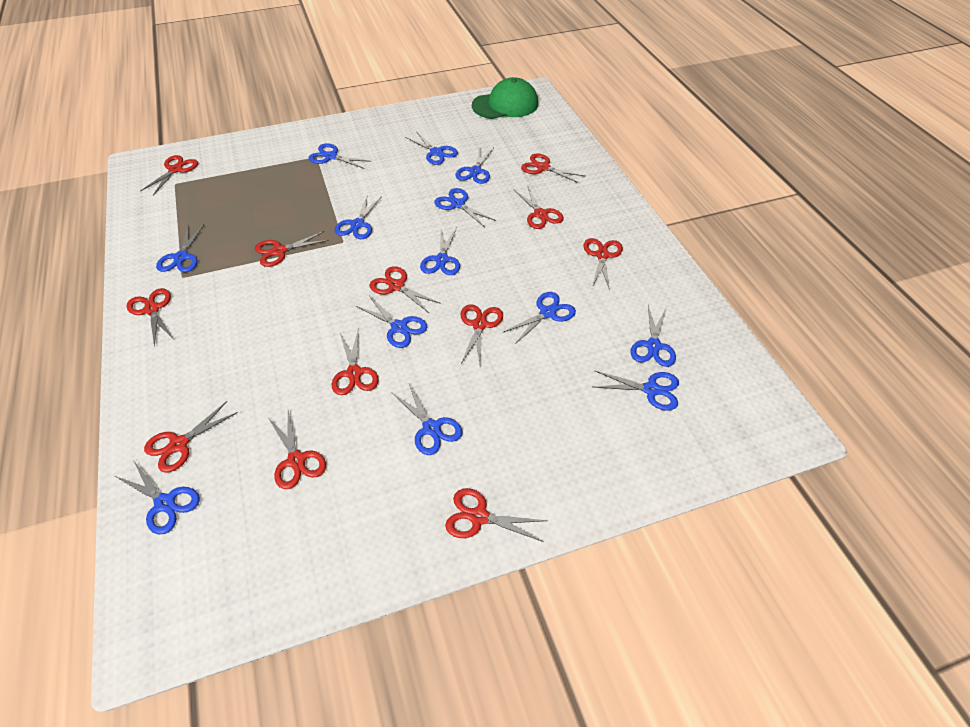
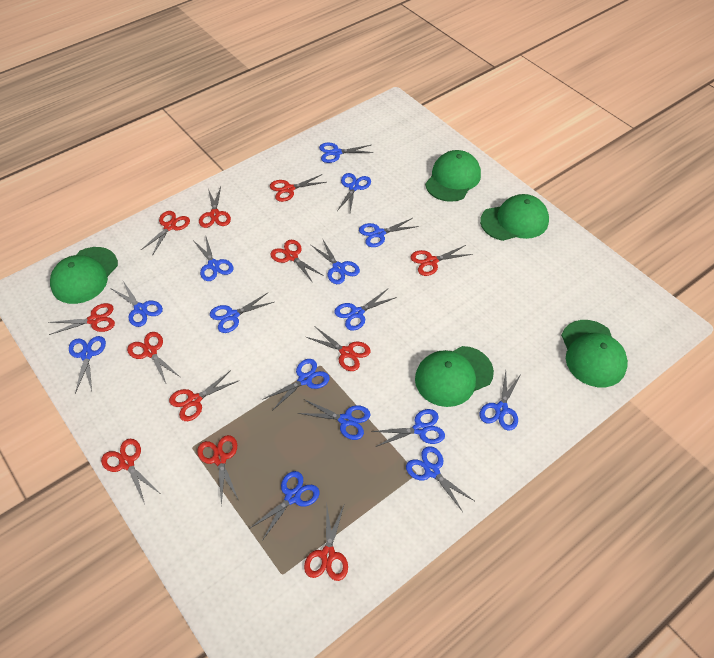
blue scissors: 13 -> 15
green cap: 1 -> 5

